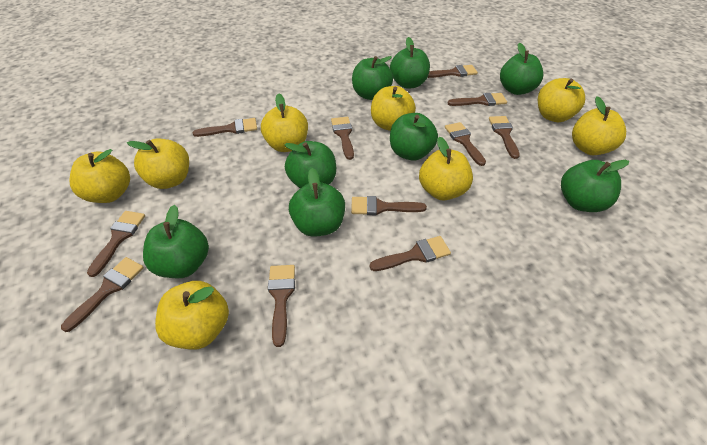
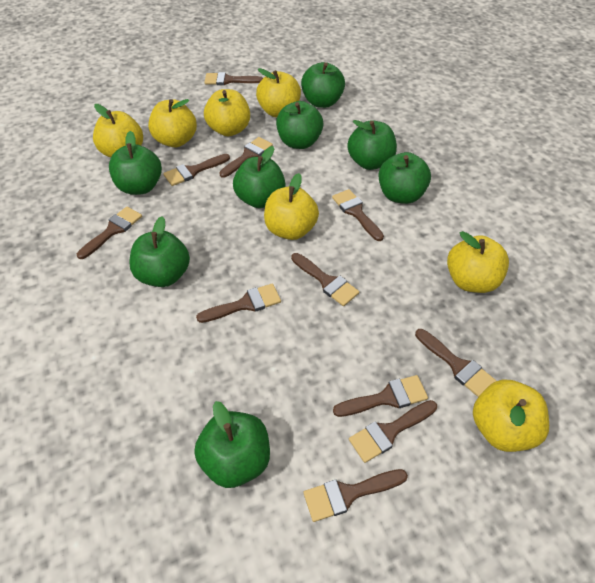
yellow apple: 8 -> 7

